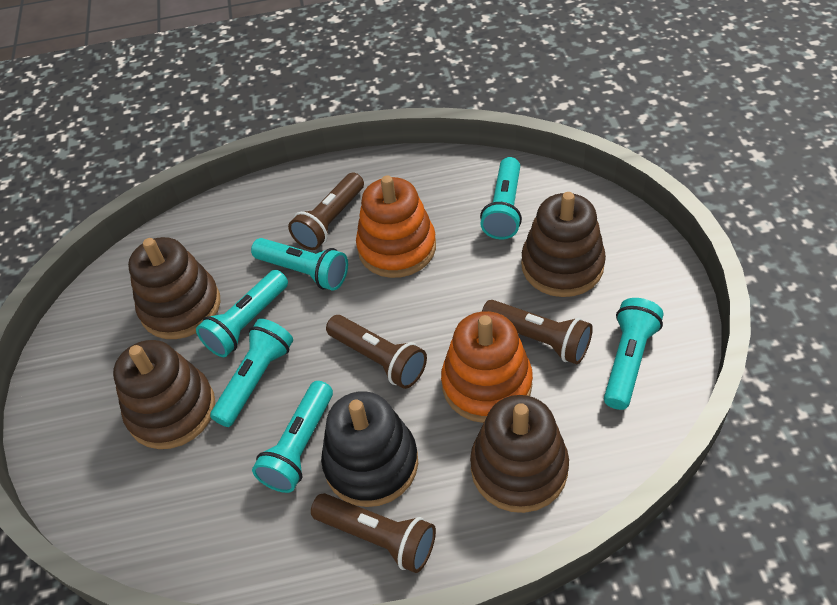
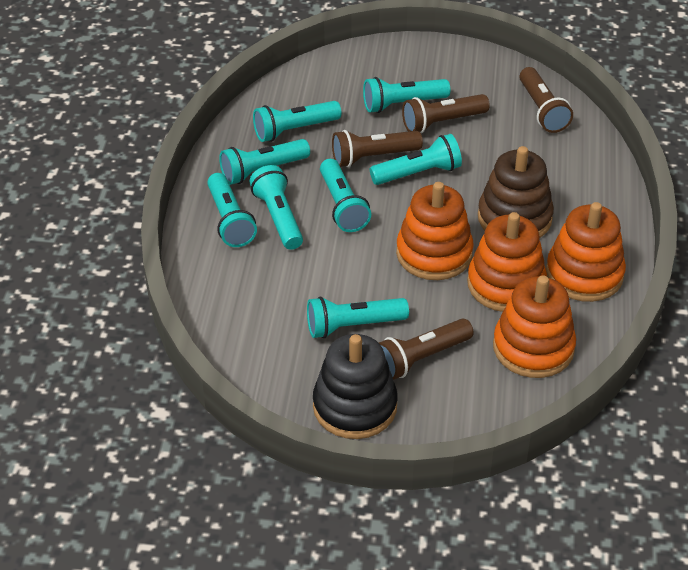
brown stacking toy: 4 -> 1
orange stacking toy: 2 -> 4
turquoise flashlight: 6 -> 8

